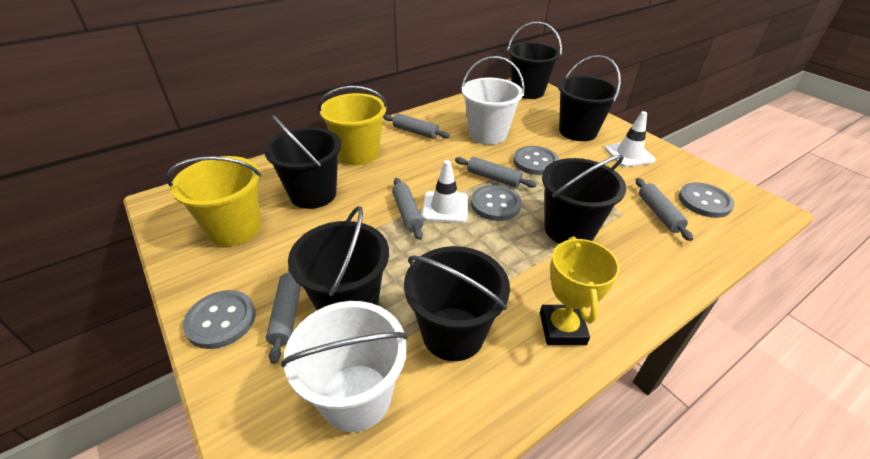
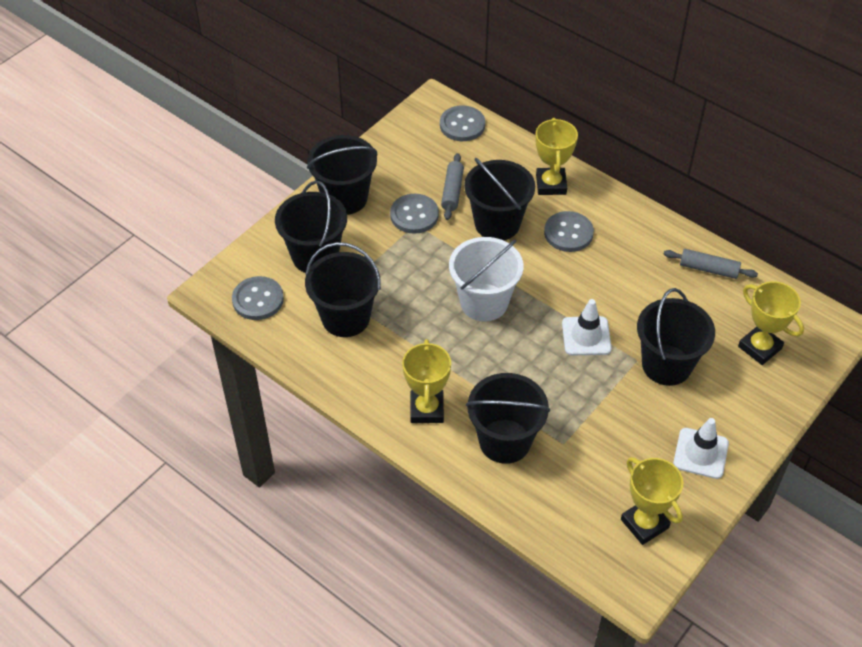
grey rolling pin: 5 -> 2
white bucket: 2 -> 1
yellow bucket: 2 -> 0
yellow trophy: 1 -> 4

